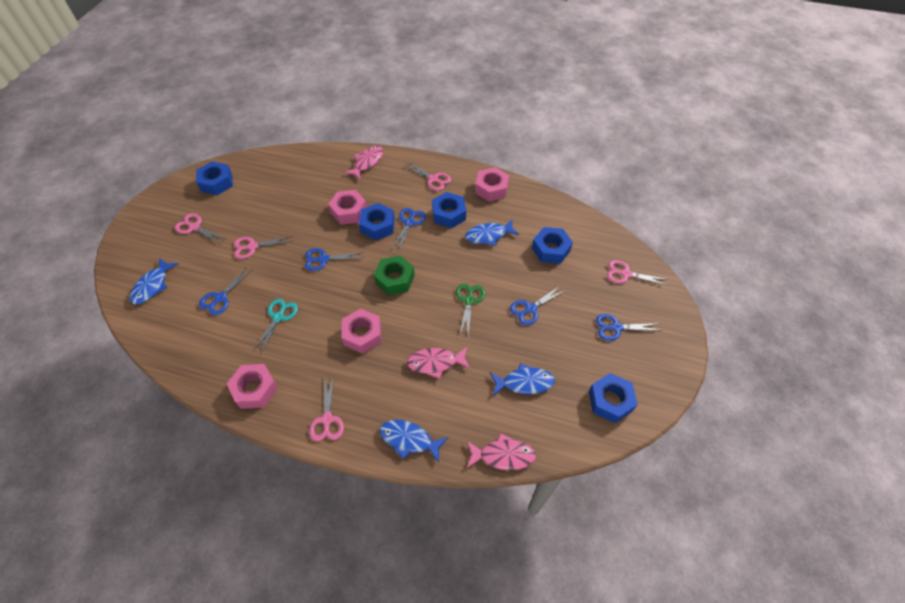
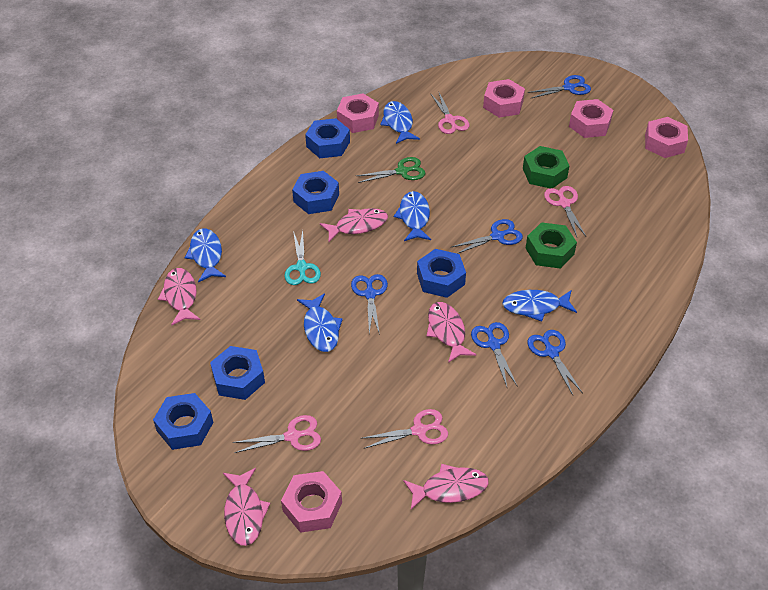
blue fish: 4 -> 5
green nut: 1 -> 2
pink fish: 3 -> 5
pink nut: 4 -> 5
pink scissors: 5 -> 4

